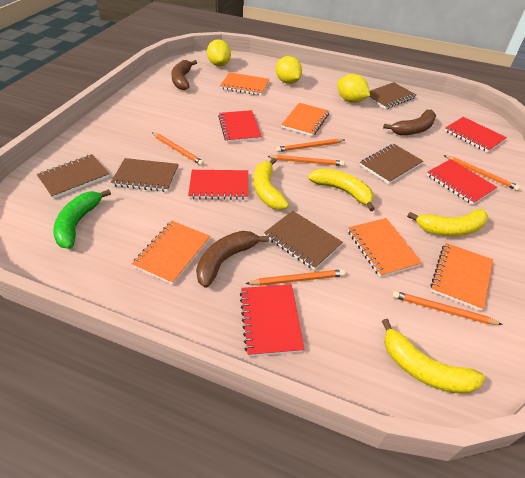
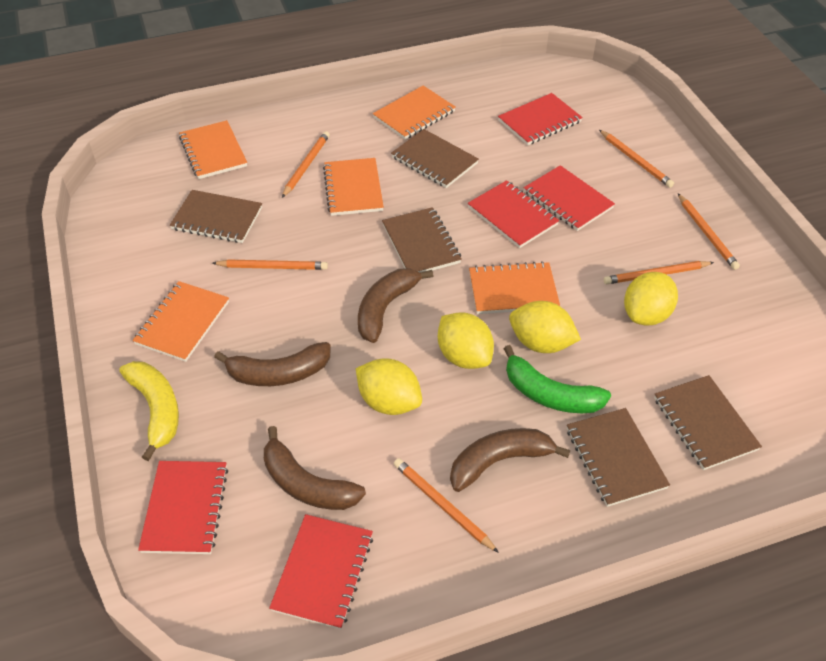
brown banana: 3 -> 4
yellow banana: 4 -> 1
yellow lemon: 3 -> 4

